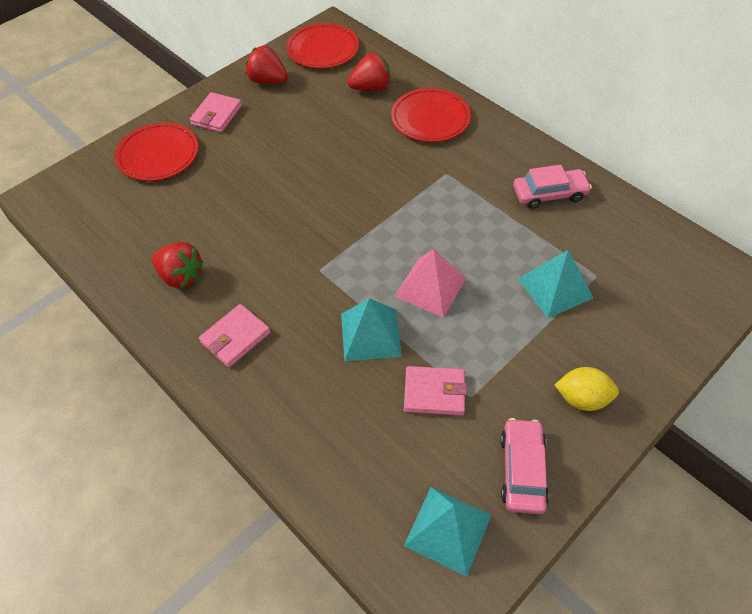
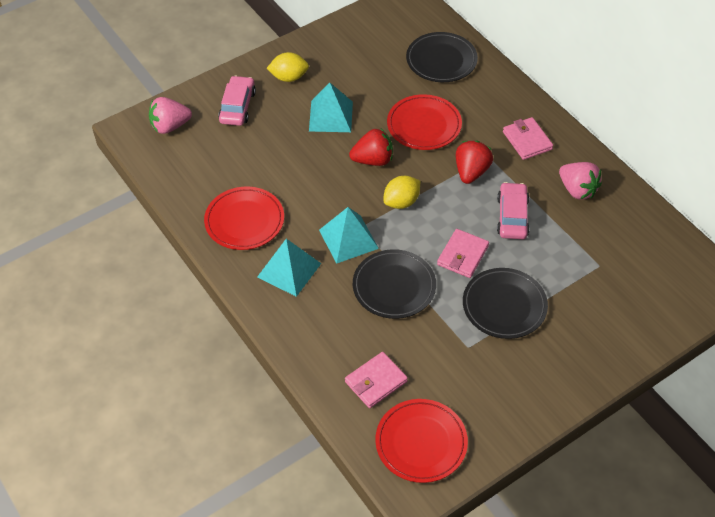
black plate: 0 -> 3
pink pyramid: 1 -> 0
pink strawberry: 0 -> 2
red strawberry: 3 -> 2
yellow lemon: 1 -> 2

